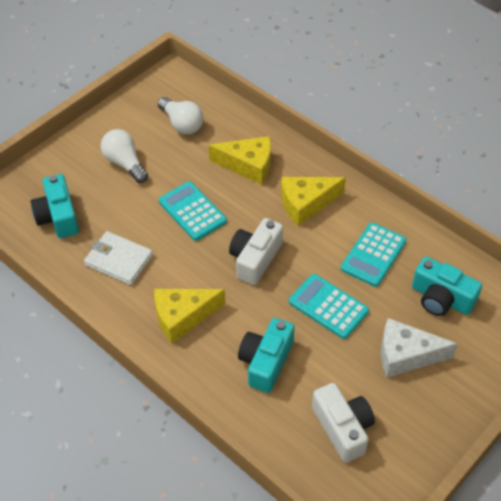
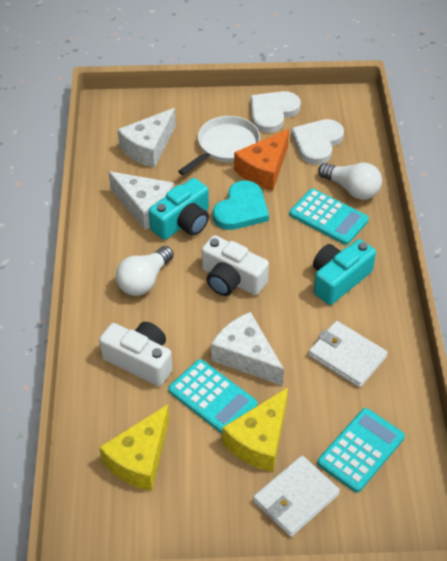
orange cheese: 0 -> 1
turquoise camera: 3 -> 2
turquoise heart: 0 -> 1
white cheese: 1 -> 3
white heart: 0 -> 2
white pan: 0 -> 1
white wallet: 1 -> 2
yellow cheese: 3 -> 2

